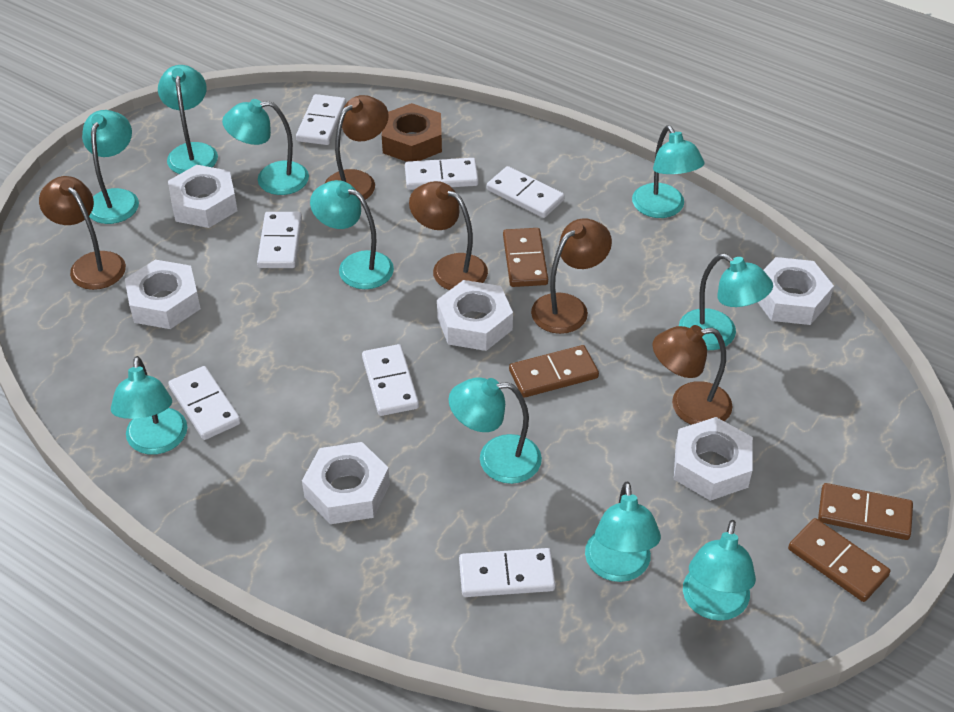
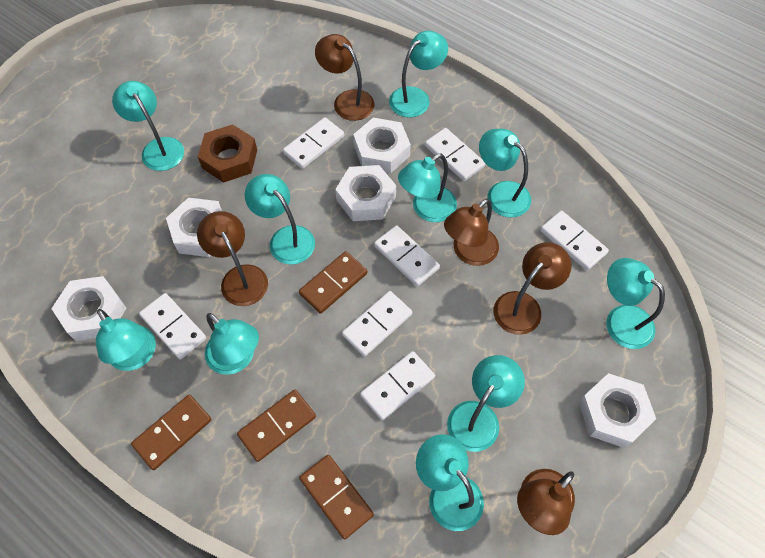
white nut: 6 -> 5

